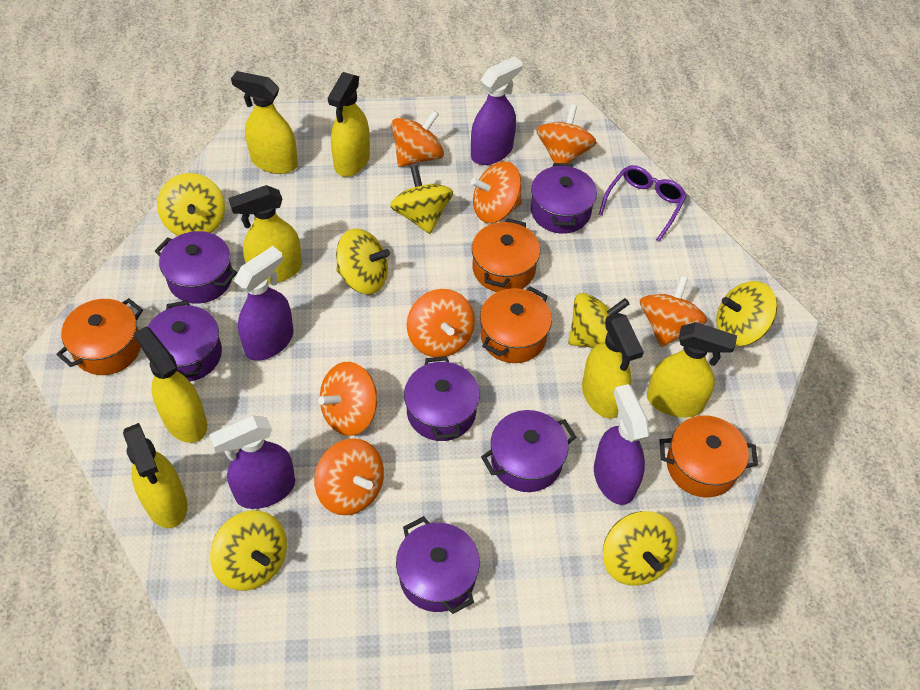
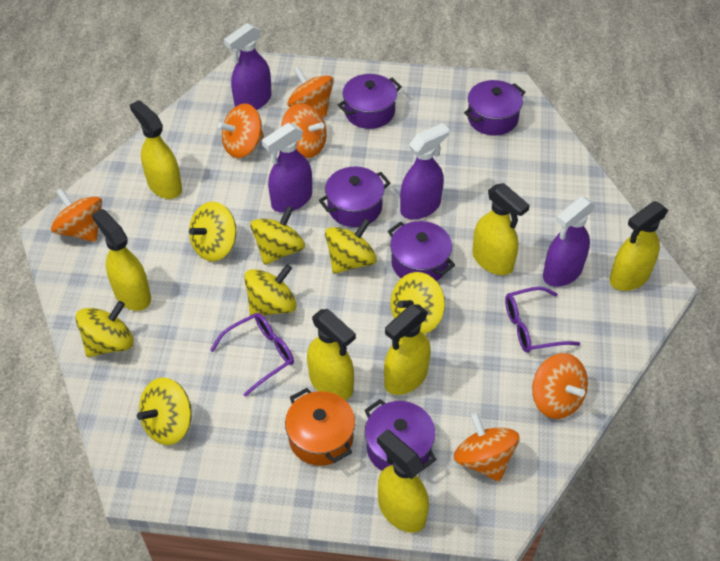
orange pot: 4 -> 1
orange spinning top: 7 -> 6
purple glasses: 1 -> 2
purple pot: 6 -> 5

